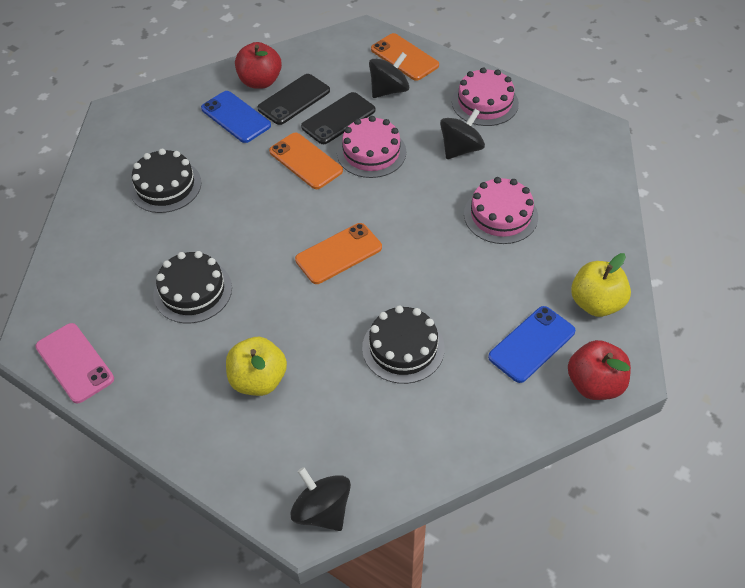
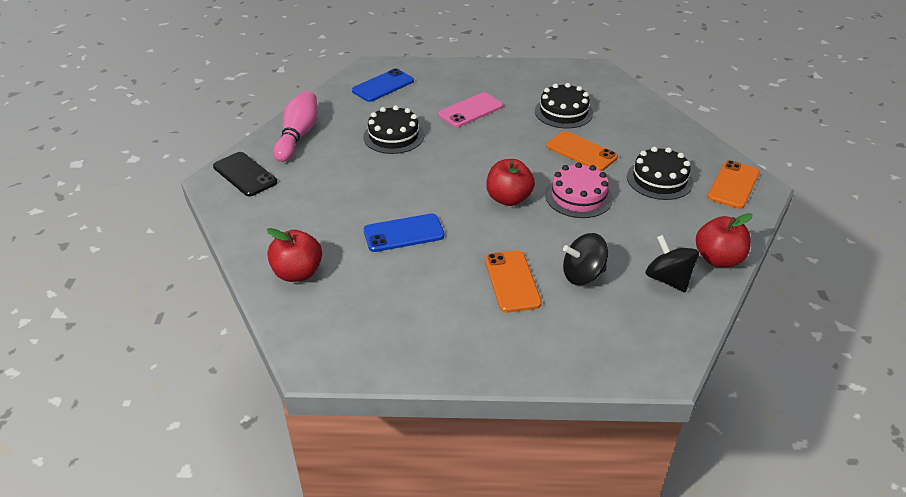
black phone: 2 -> 1
black spinning top: 3 -> 2
pink bowling pin: 0 -> 1
pink cake: 3 -> 1
red apple: 2 -> 3
yellow apple: 2 -> 0

